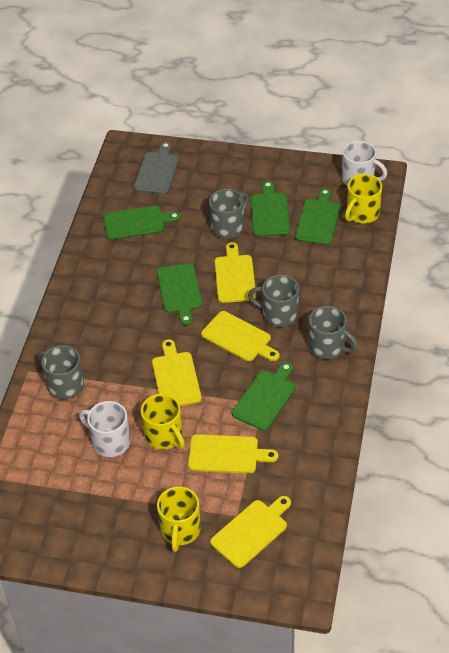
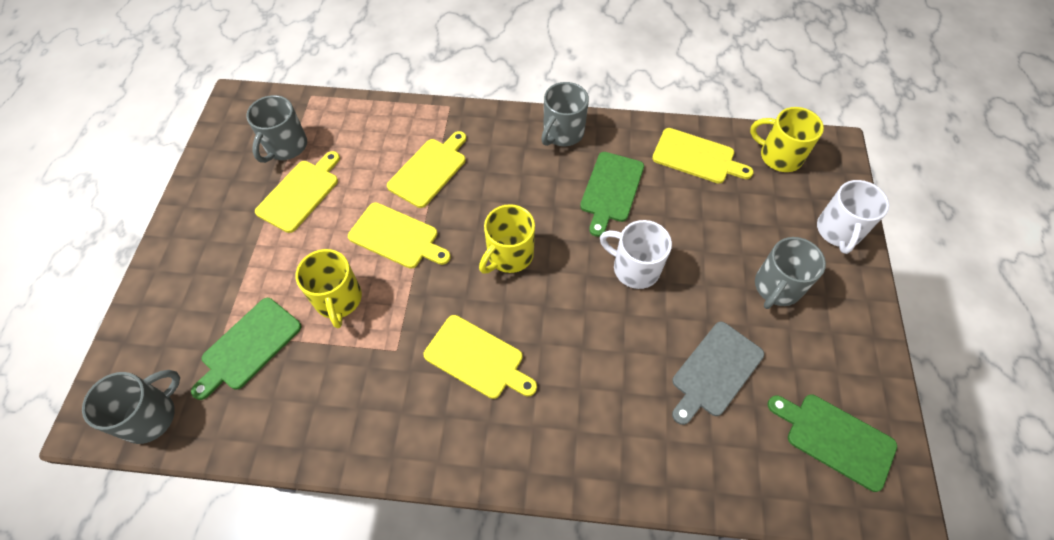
green cutting board: 5 -> 3

